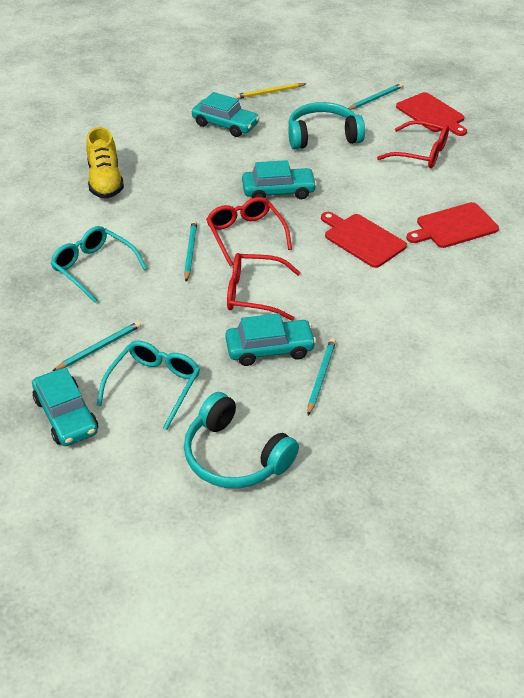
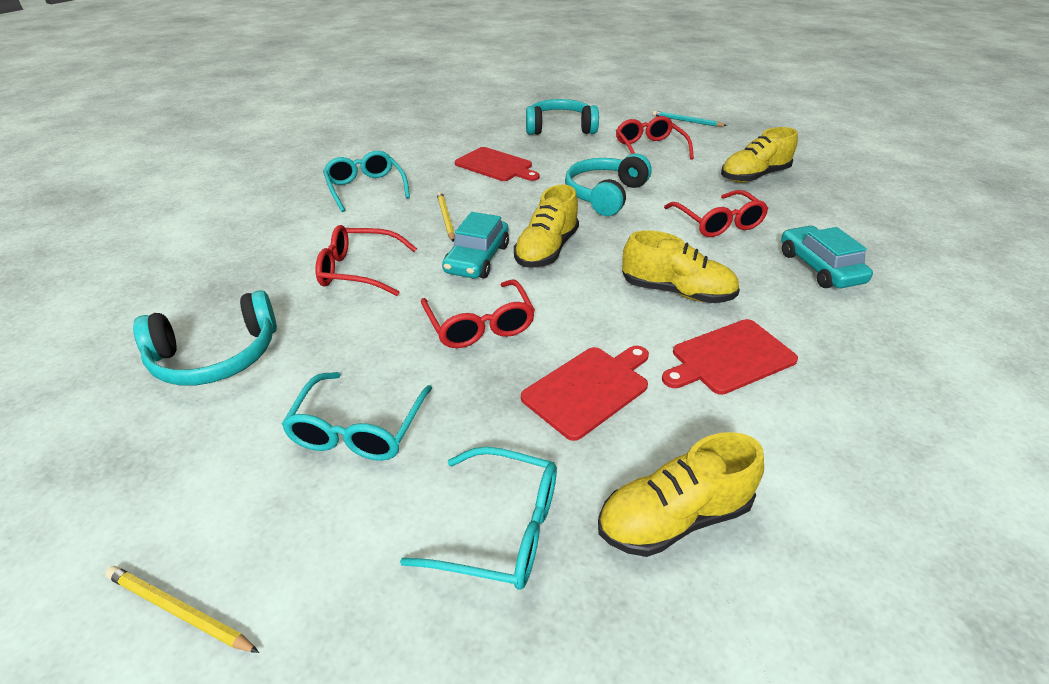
red glasses: 3 -> 4
turquoise car: 4 -> 2
turquoise glasses: 2 -> 3
turquoise headphones: 2 -> 3
turquoise pencil: 4 -> 1
yellow pencil: 1 -> 2
yellow shoe: 1 -> 4

